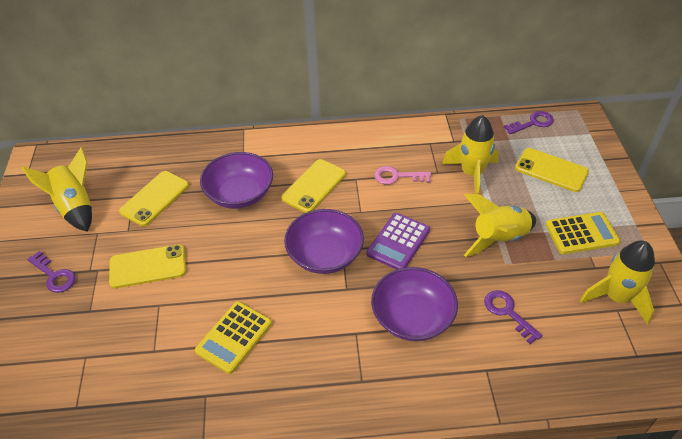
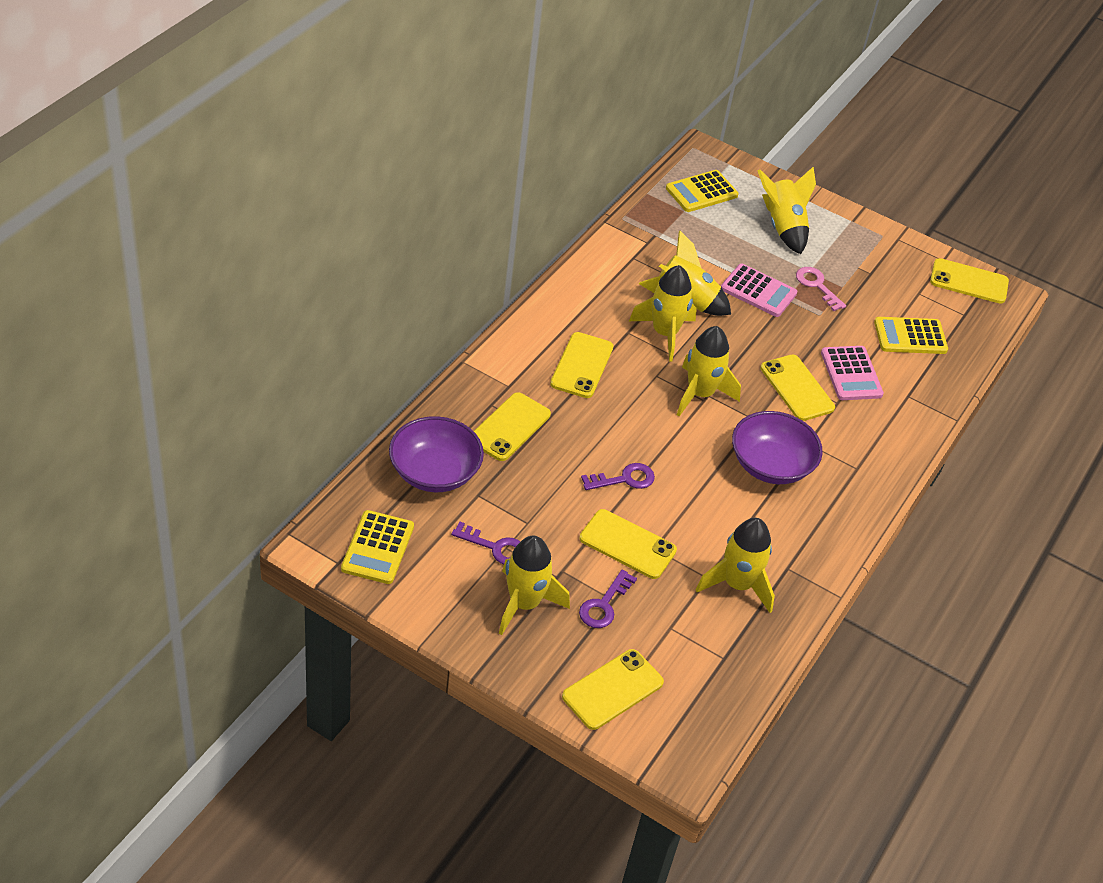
pink calculator: 0 -> 2
purple bowl: 3 -> 2
purple calculator: 1 -> 0
yellow calculator: 2 -> 3
yellow phone: 4 -> 6
yellow rocket: 4 -> 6

